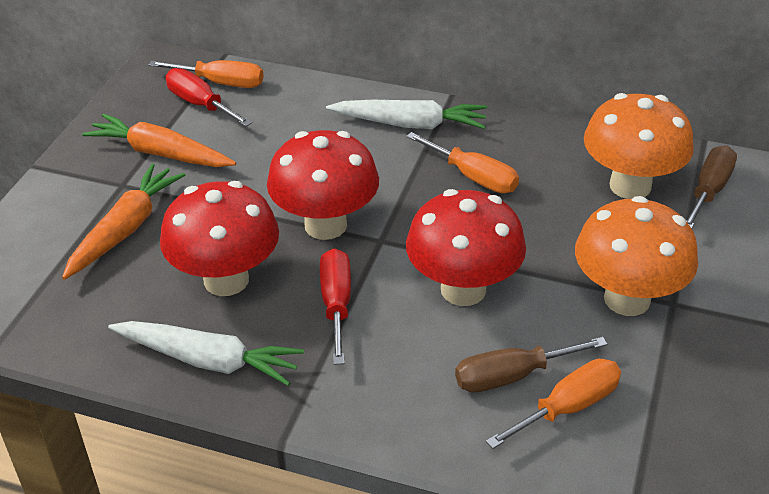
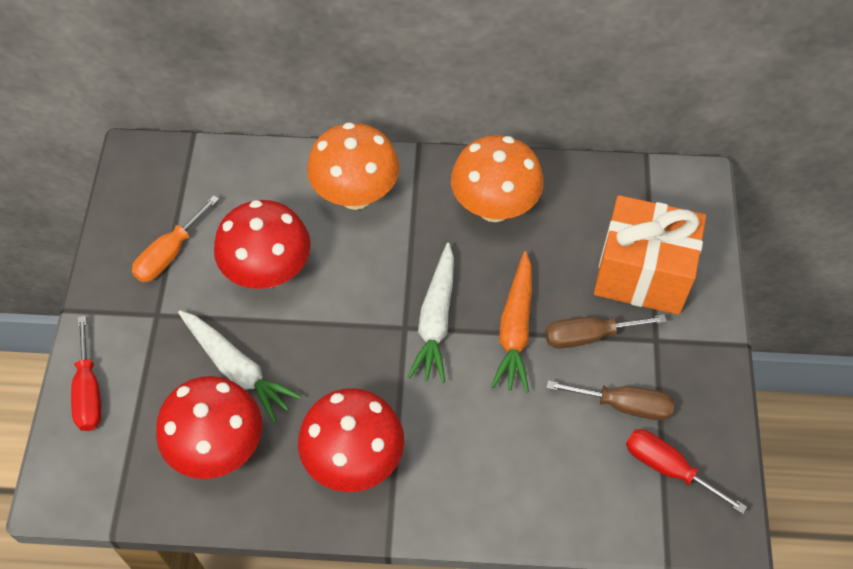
orange carrot: 2 -> 1
orange gift: 0 -> 1
orange screwdriver: 3 -> 1

